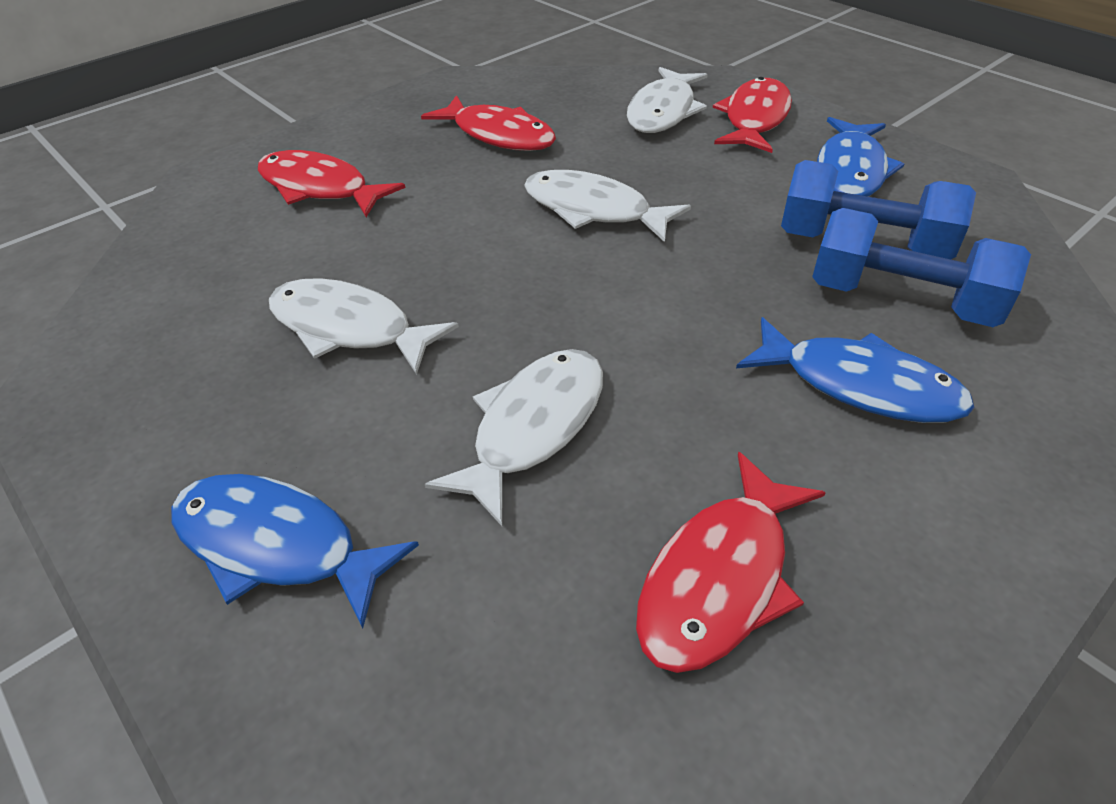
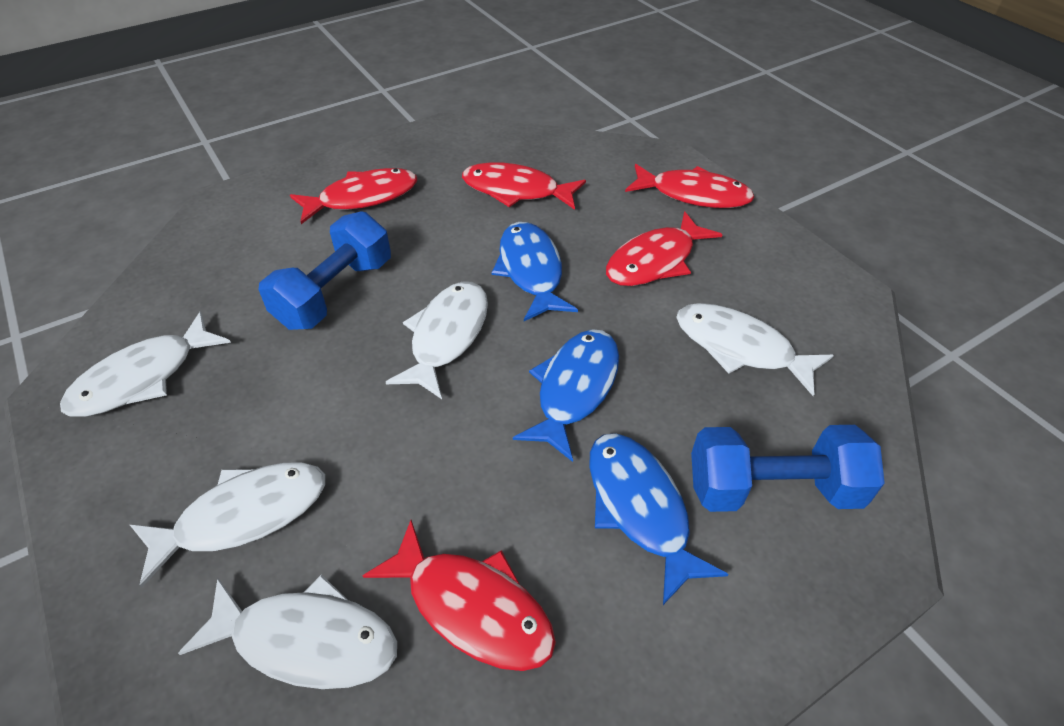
red fish: 4 -> 5
white fish: 4 -> 5

